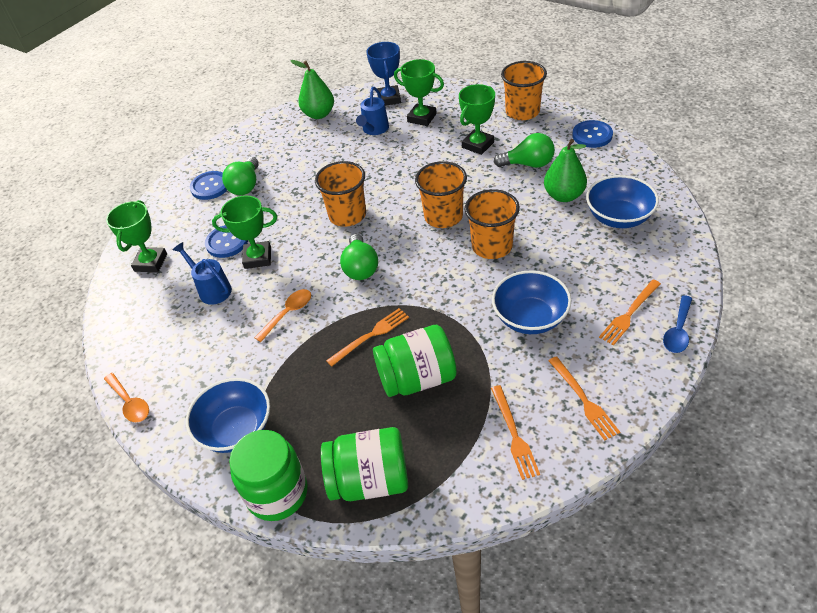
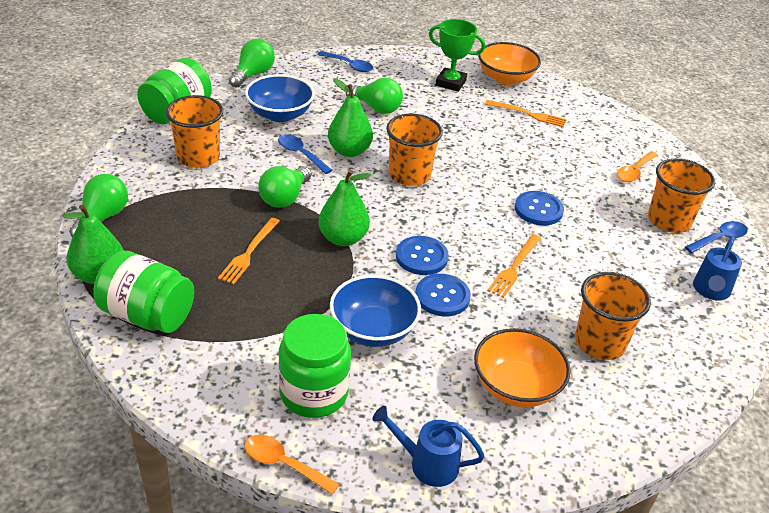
blue bowl: 3 -> 2
blue spoon: 1 -> 3
blue trophy: 1 -> 0
green light bulb: 3 -> 4
green pear: 2 -> 3
green trophy: 4 -> 1
orange bowl: 0 -> 2
orange fork: 4 -> 3

